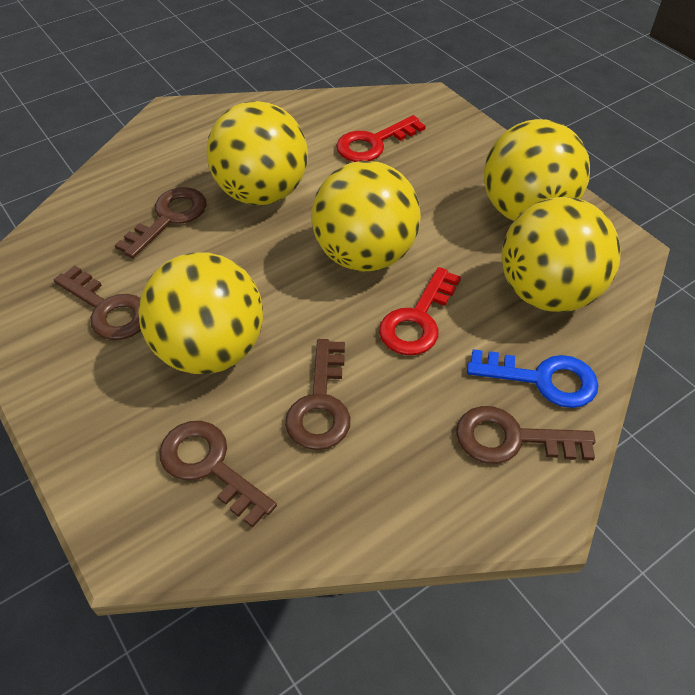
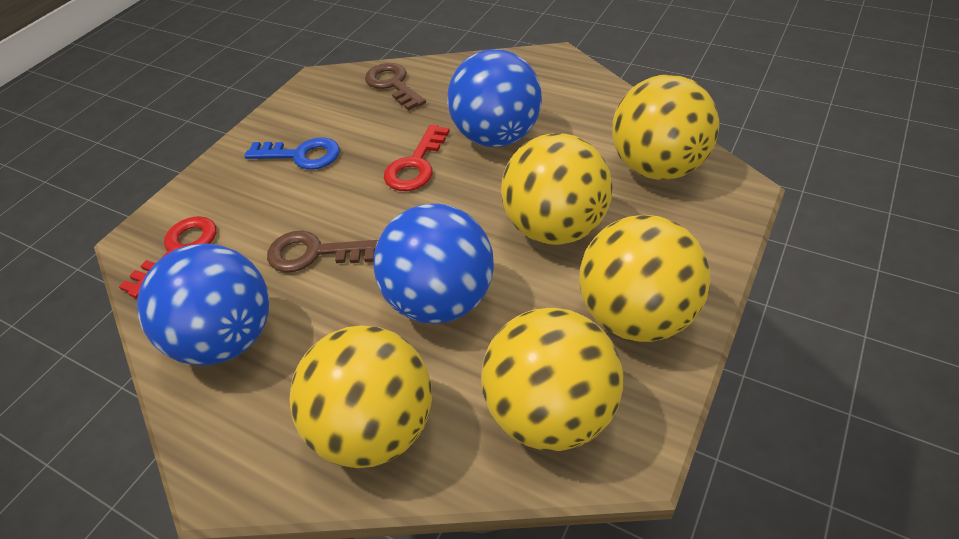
blue ball: 0 -> 3
brown key: 5 -> 2

